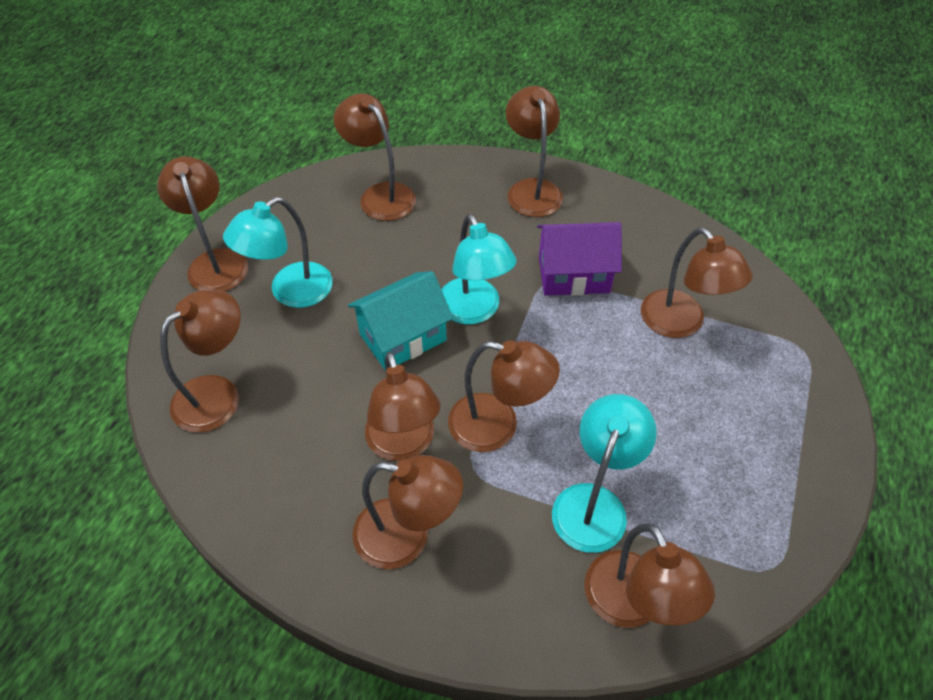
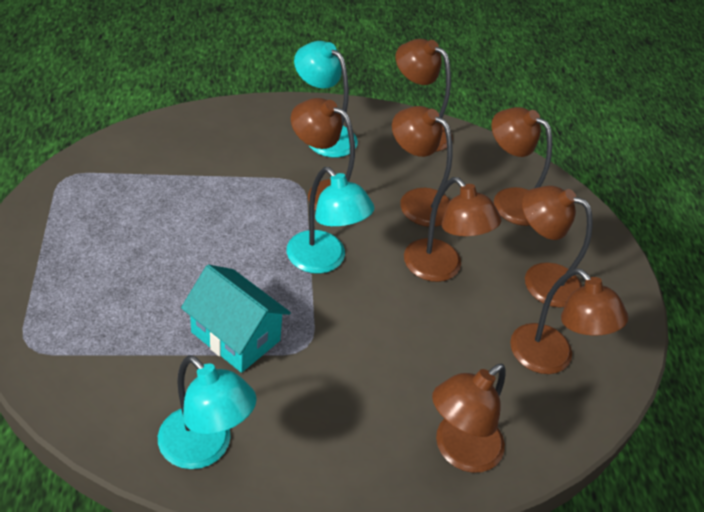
brown lamp: 9 -> 8
purple house: 1 -> 0

